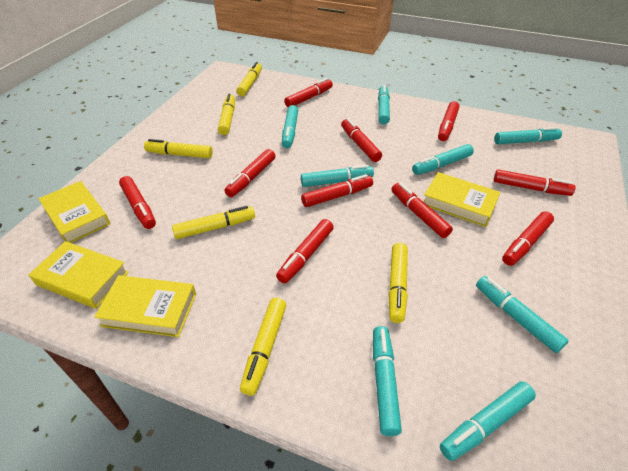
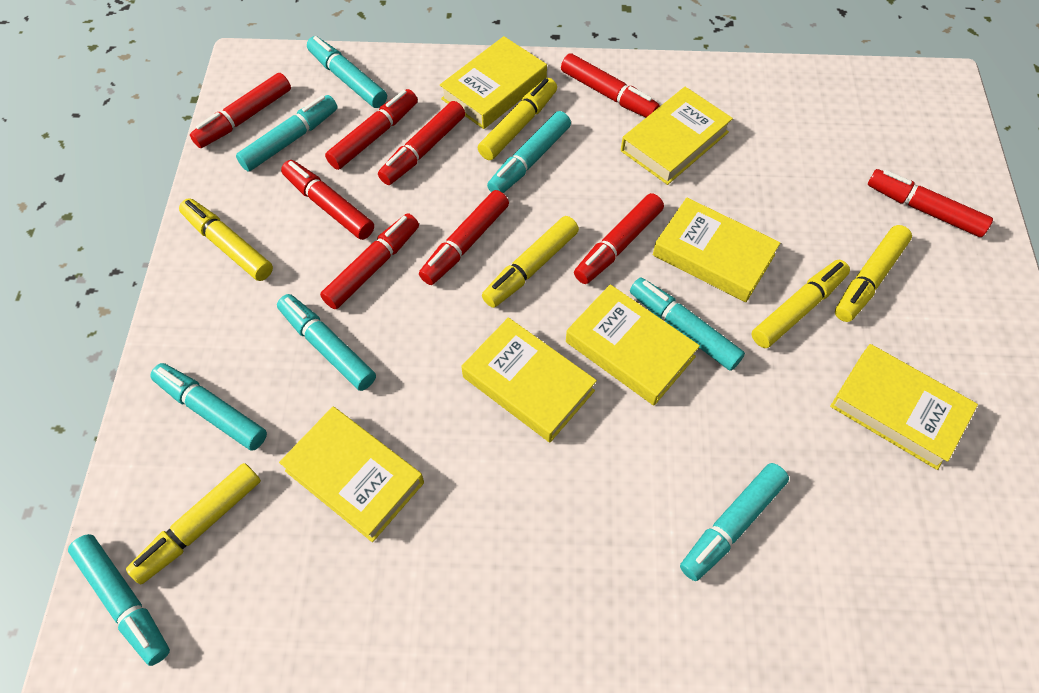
red marker: 10 -> 9
yellow book: 4 -> 7

